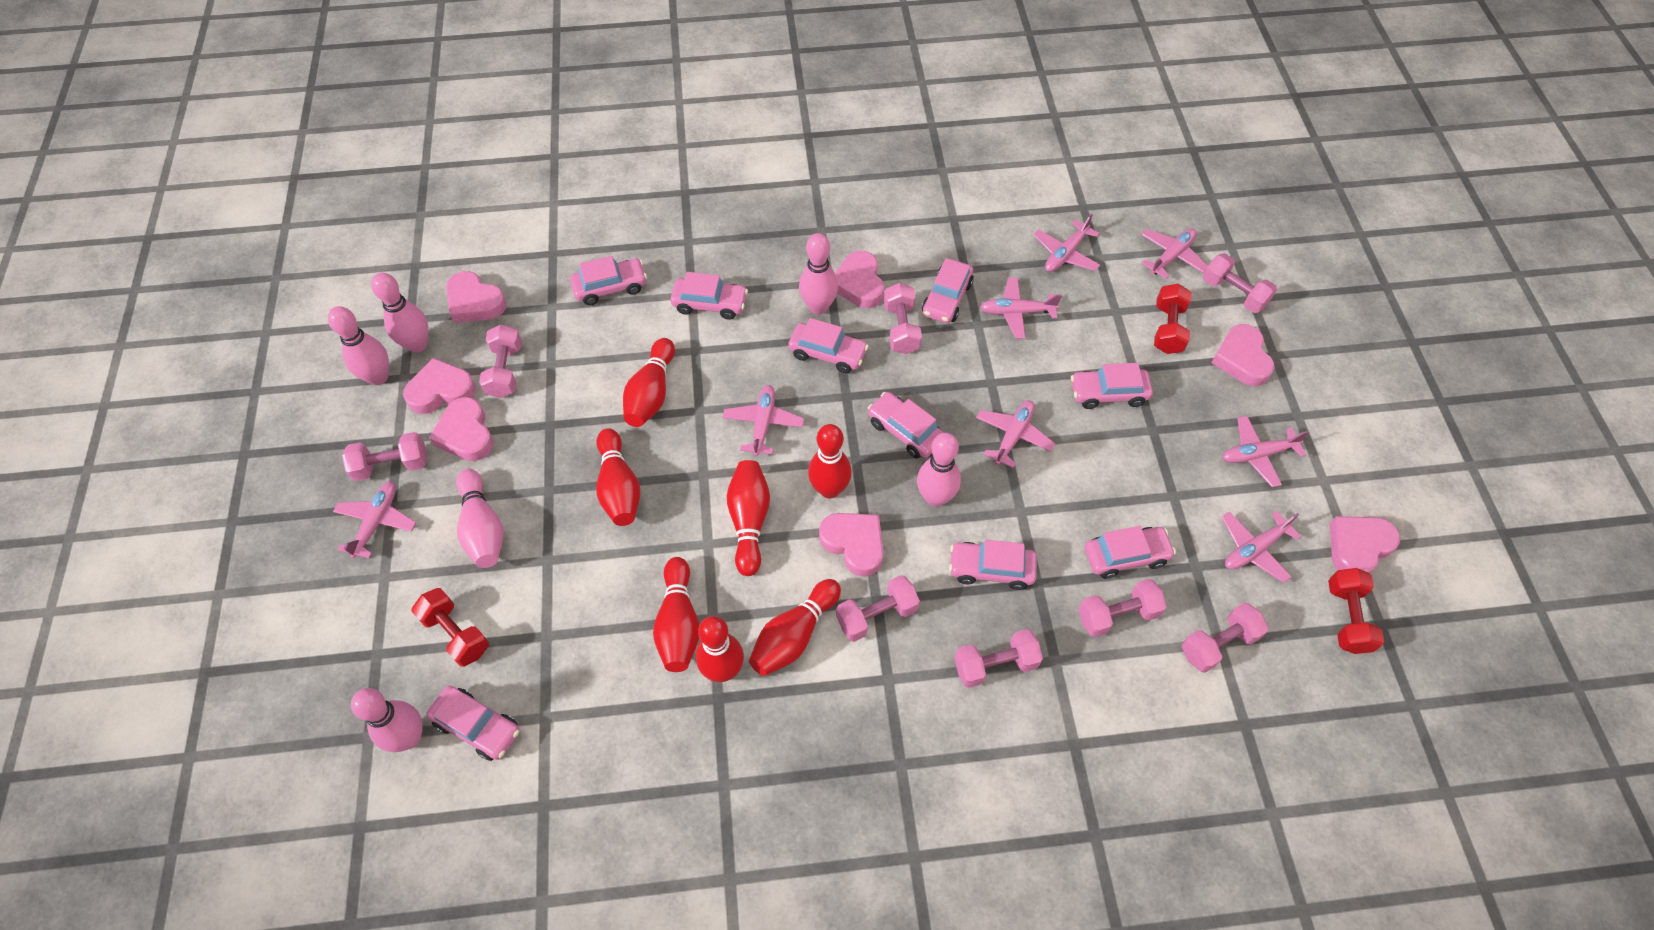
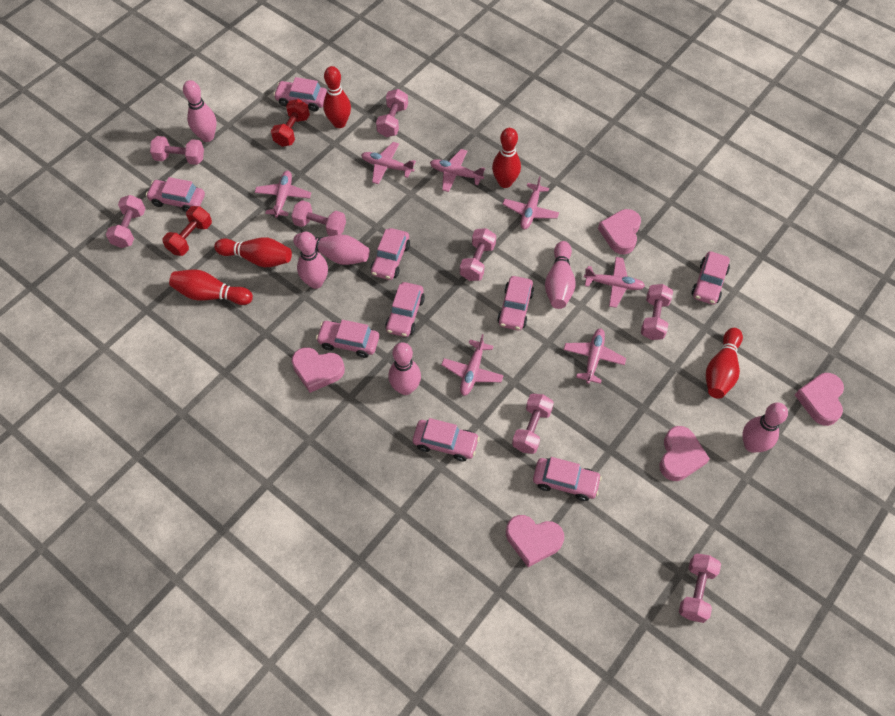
pink heart: 7 -> 5
pink plane: 8 -> 7
red bowling pin: 7 -> 5
red dumbbell: 3 -> 2

